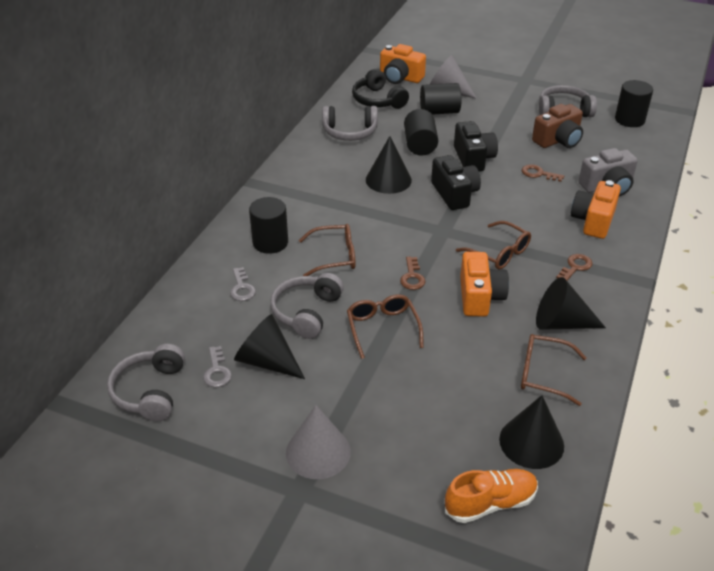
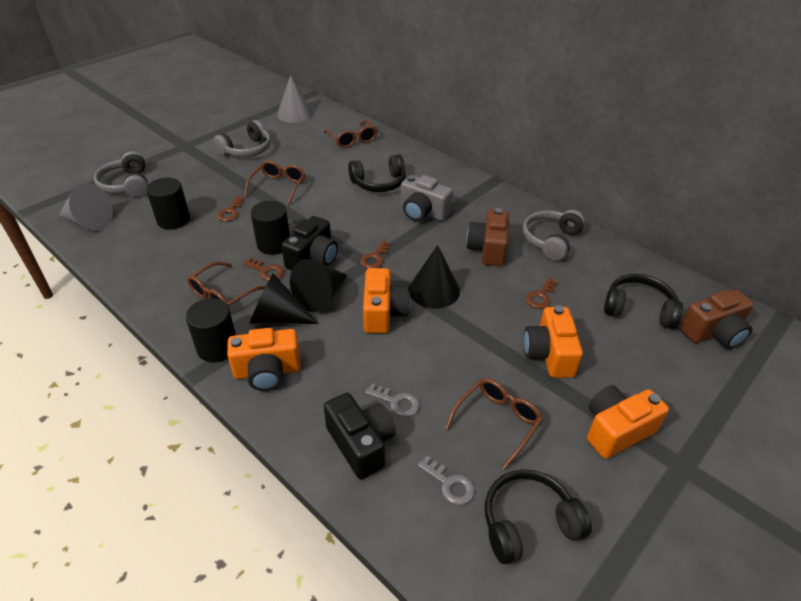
black cone: 4 -> 3
black cylinder: 4 -> 3
black headphones: 1 -> 3
brown camera: 1 -> 2
brown key: 3 -> 4
grey headphones: 4 -> 3
orange camera: 3 -> 4
orange shoe: 1 -> 0

